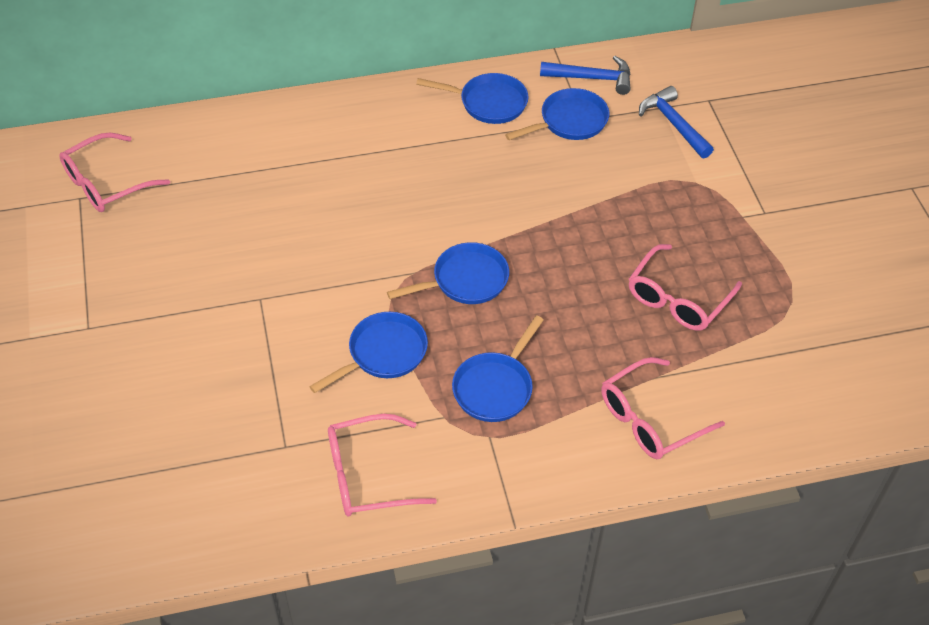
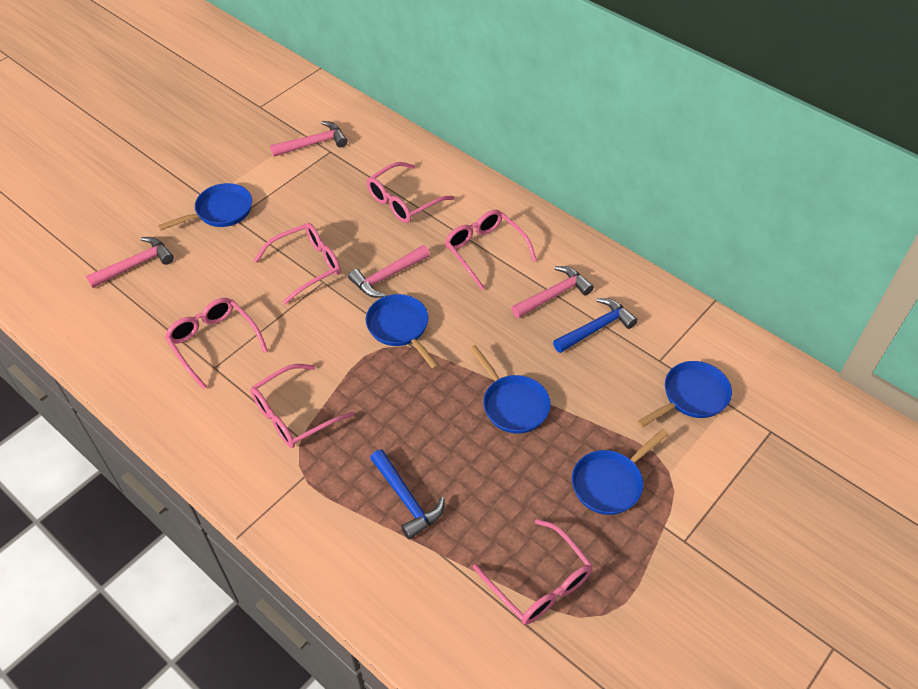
pink glasses: 4 -> 6
pink hammer: 0 -> 4

